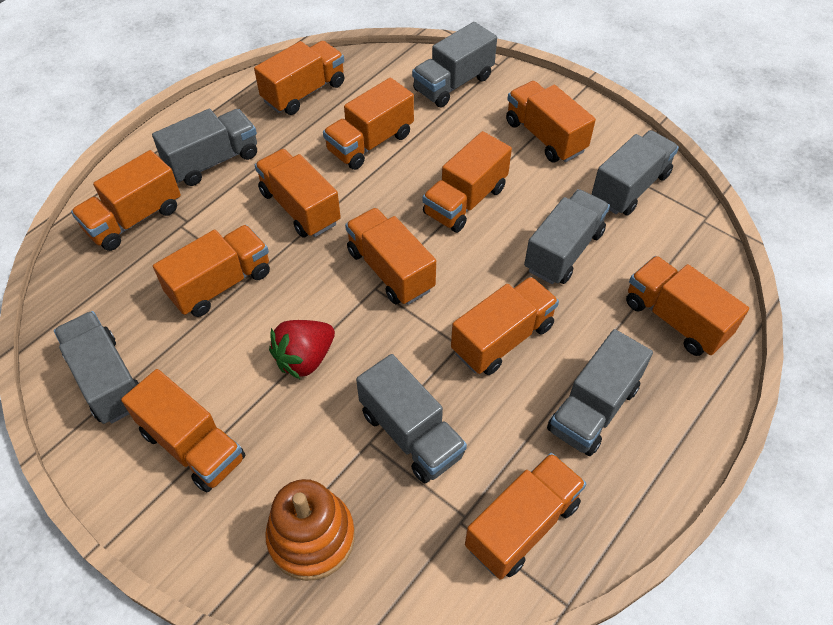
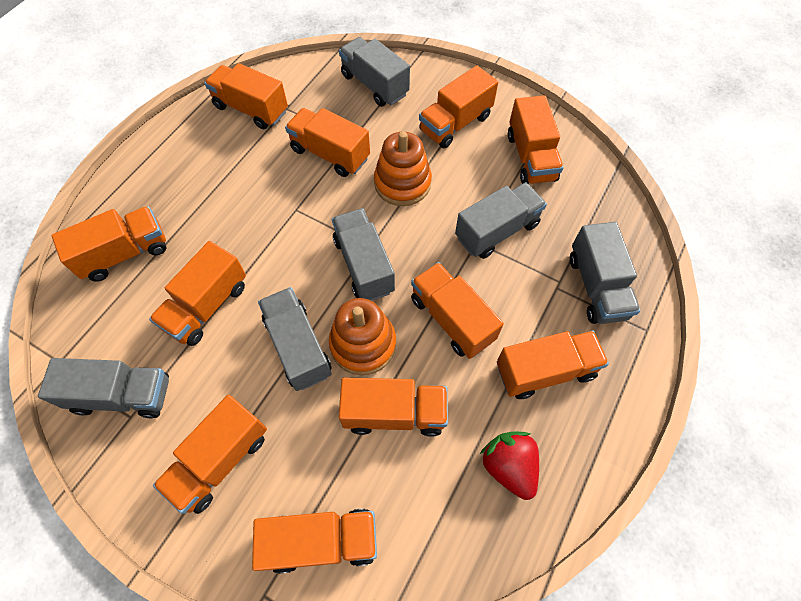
grey truck: 7 -> 6
orange stacking toy: 1 -> 2
orange truck: 12 -> 11

